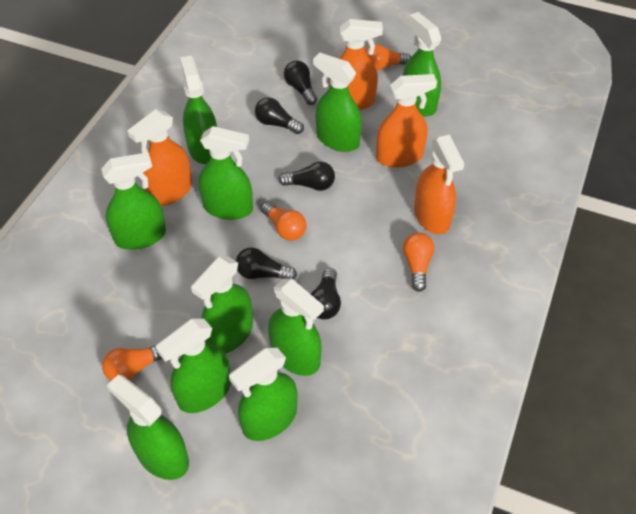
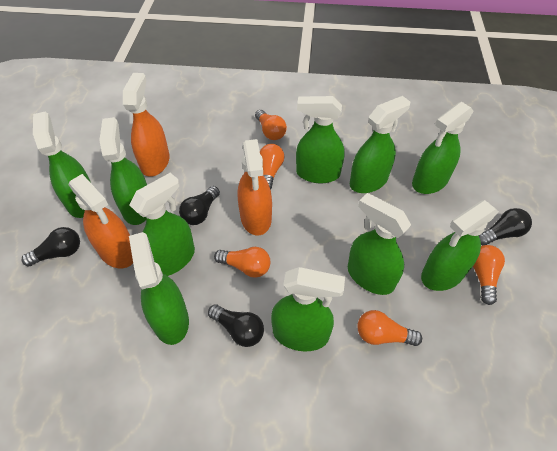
black light bulb: 5 -> 4
orange light bulb: 4 -> 5
orange spray bottle: 4 -> 3

